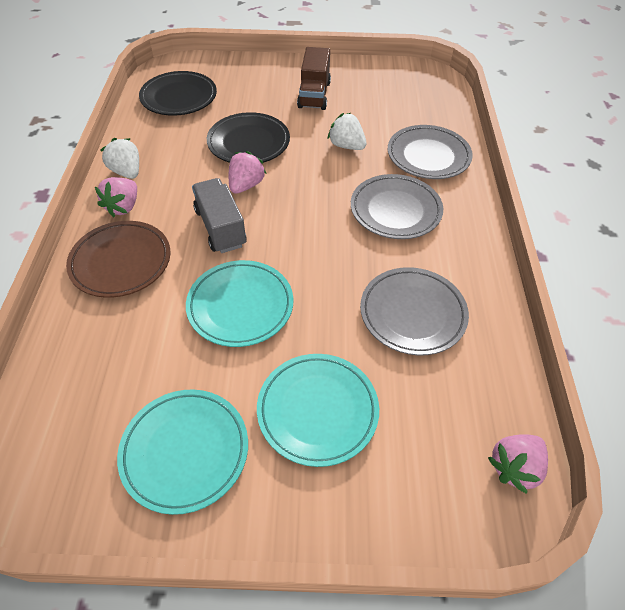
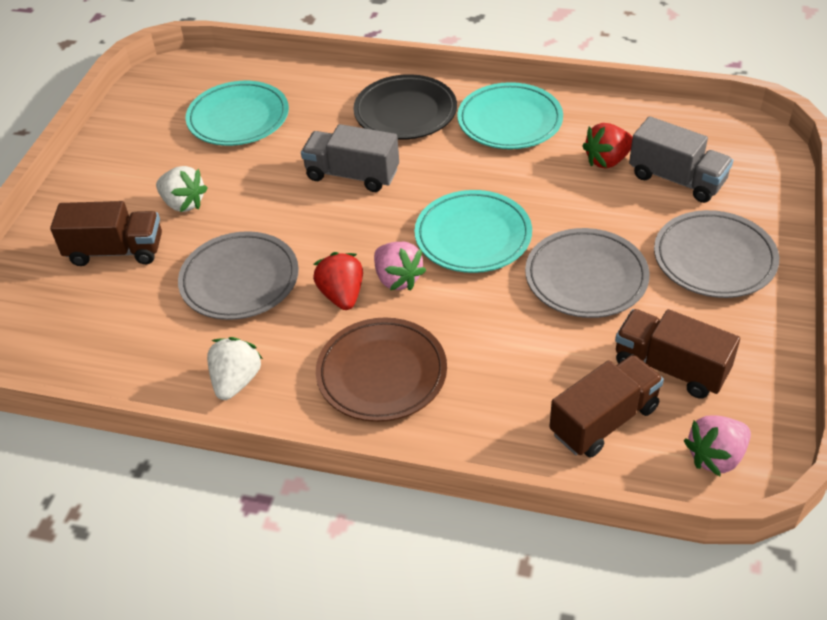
black plate: 2 -> 1
brown truck: 1 -> 3
grey truck: 1 -> 2
pink strawberry: 3 -> 2
red strawberry: 0 -> 2

